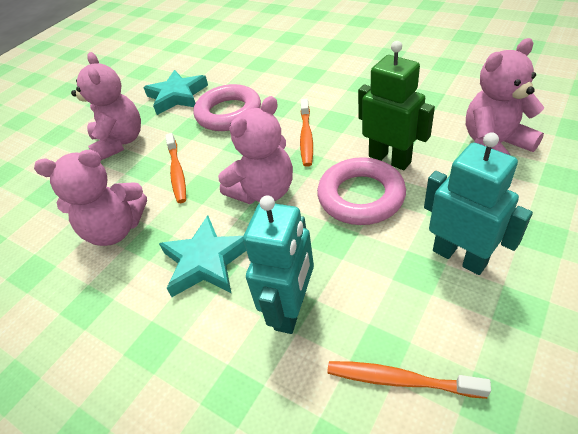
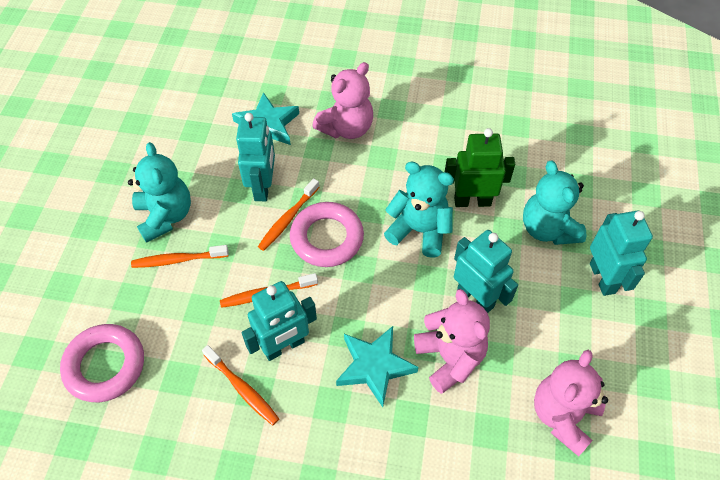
orange toothbrush: 3 -> 4
pink teddy bear: 4 -> 3
turquoise robot: 2 -> 4
turquoise teddy bear: 0 -> 3

